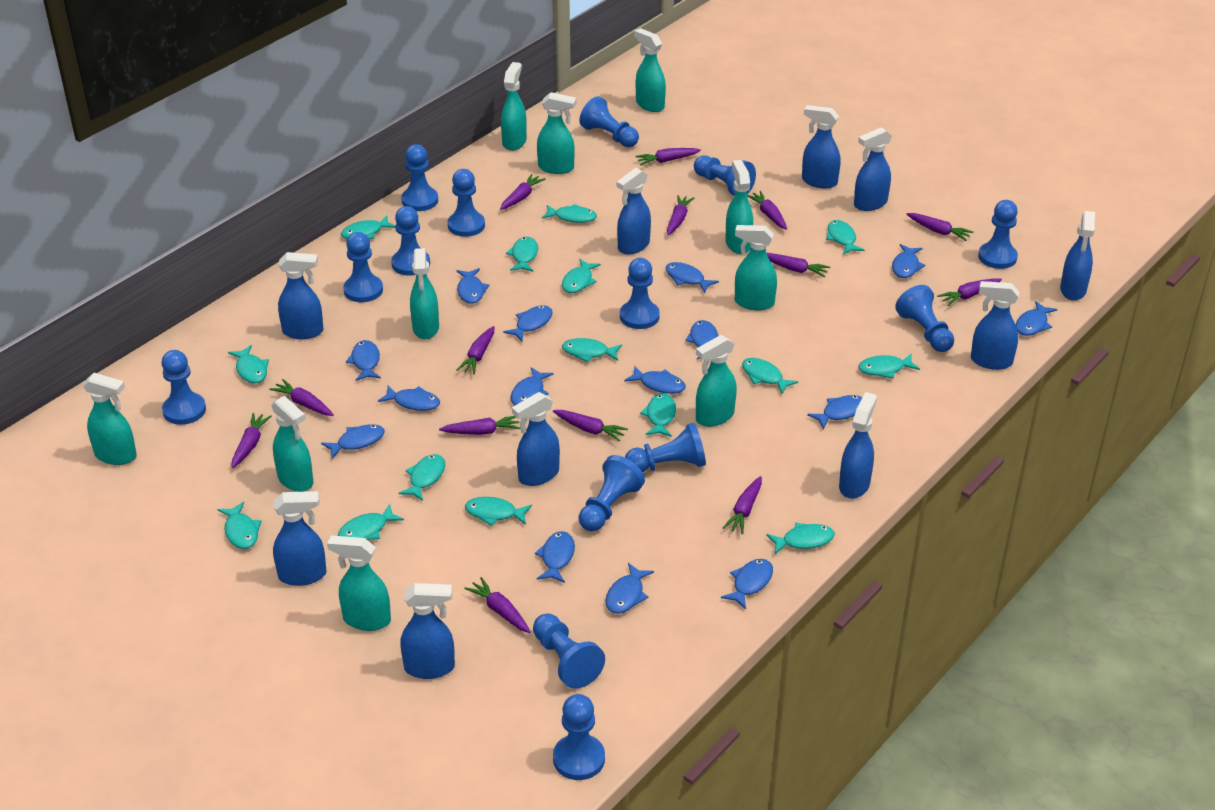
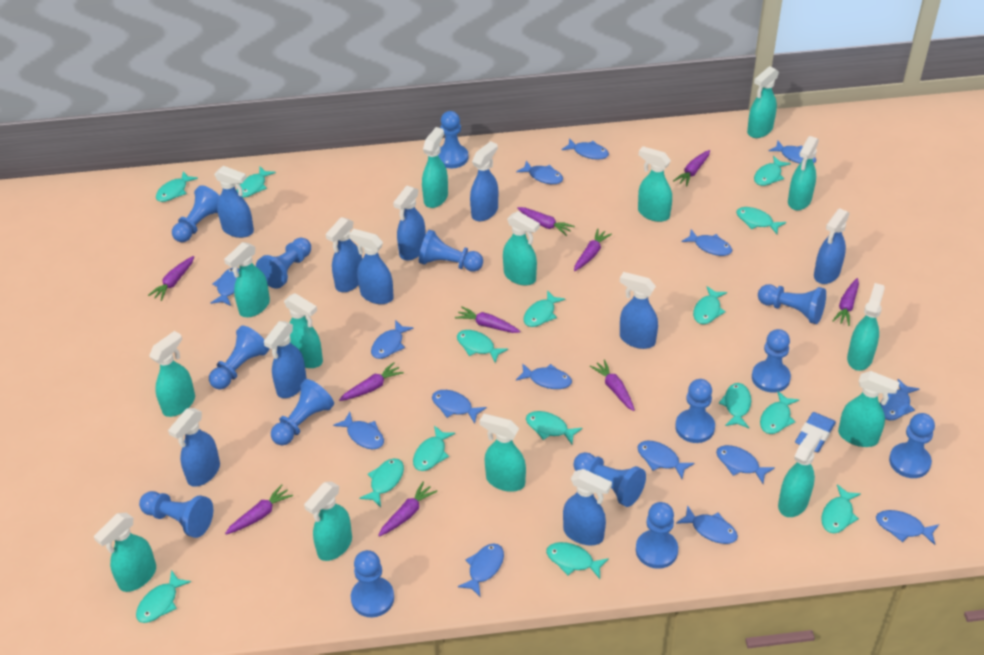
blue eraser: 0 -> 1
purple carrot: 14 -> 10
turquoise spray bottle: 10 -> 14

